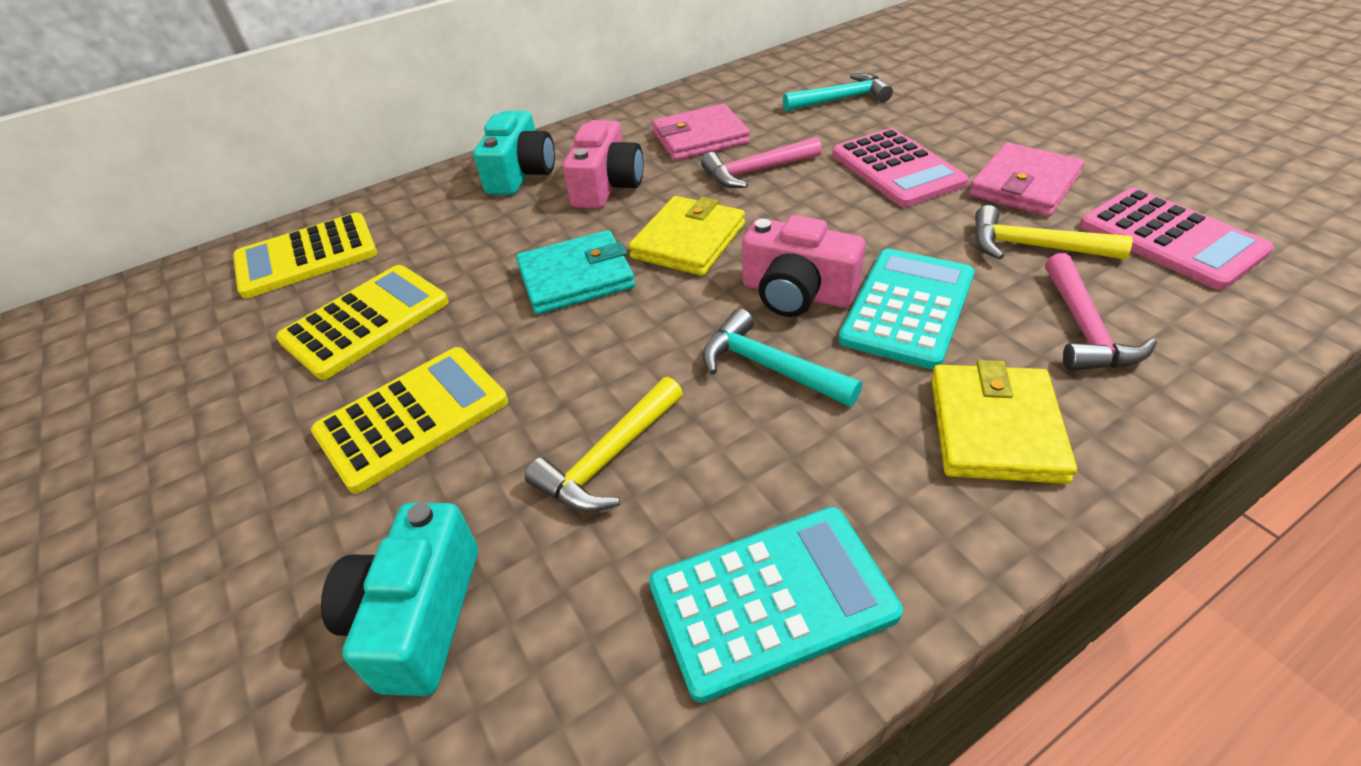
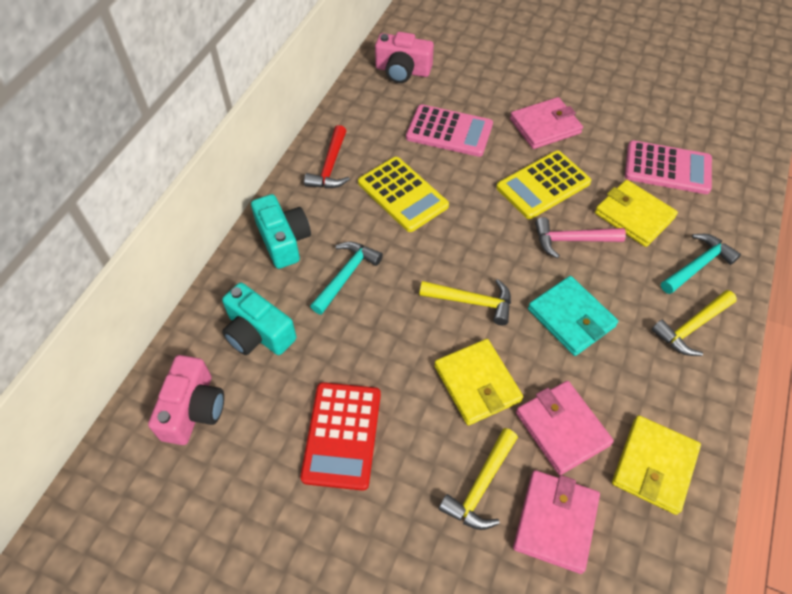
pink hammer: 2 -> 1
pink wallet: 2 -> 3
red calculator: 0 -> 1
red hammer: 0 -> 1
turquoise calculator: 2 -> 0
yellow calculator: 3 -> 2
yellow hammer: 2 -> 3
yellow wallet: 2 -> 3

